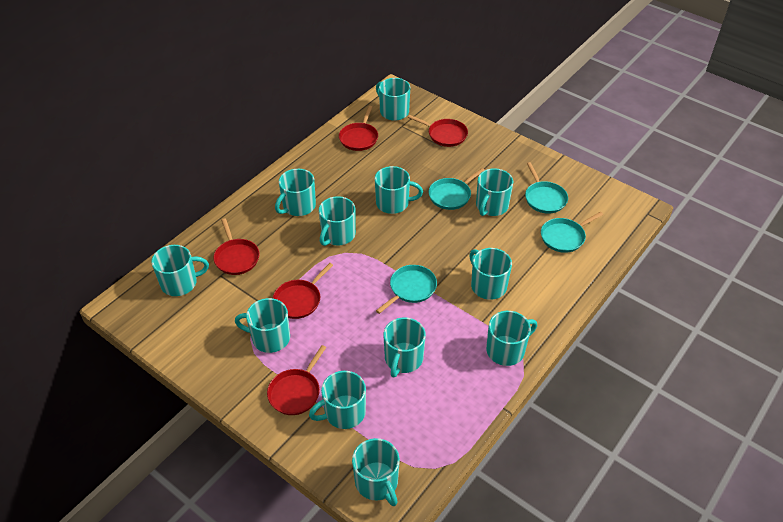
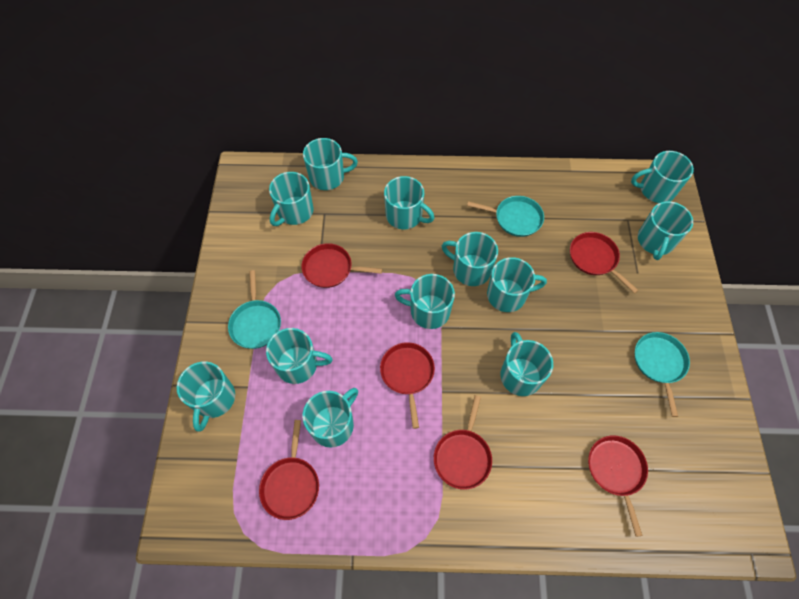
red pan: 5 -> 6
turquoise pan: 4 -> 3

